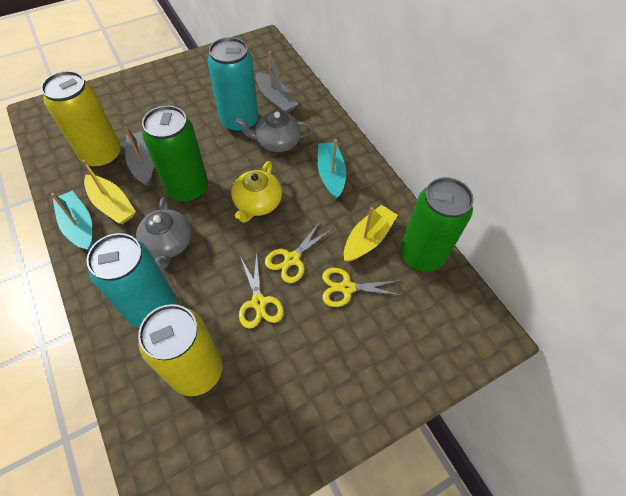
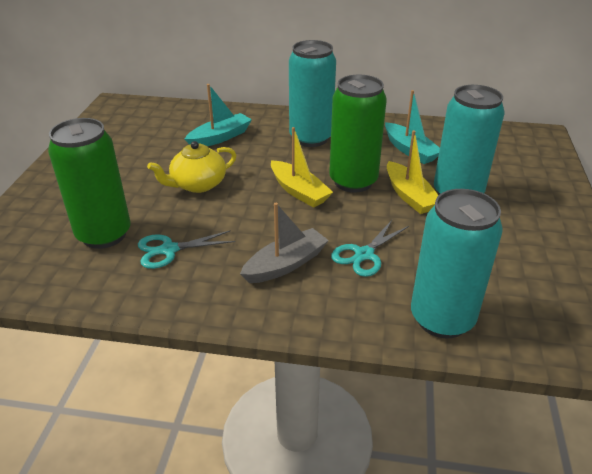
grey boat: 2 -> 1
grey teapot: 2 -> 0
turquoise can: 2 -> 3
turquoise scissors: 0 -> 2
yellow can: 2 -> 0
yellow scissors: 3 -> 0

